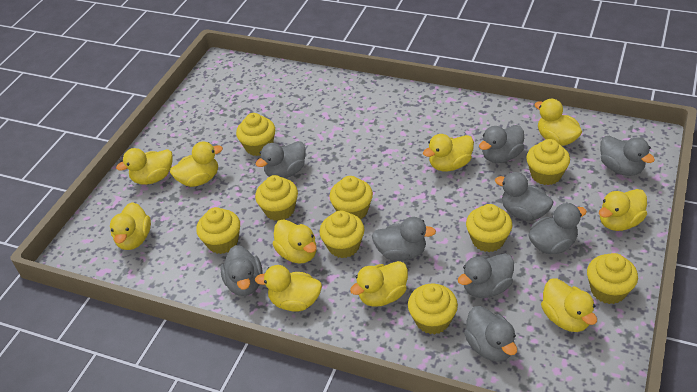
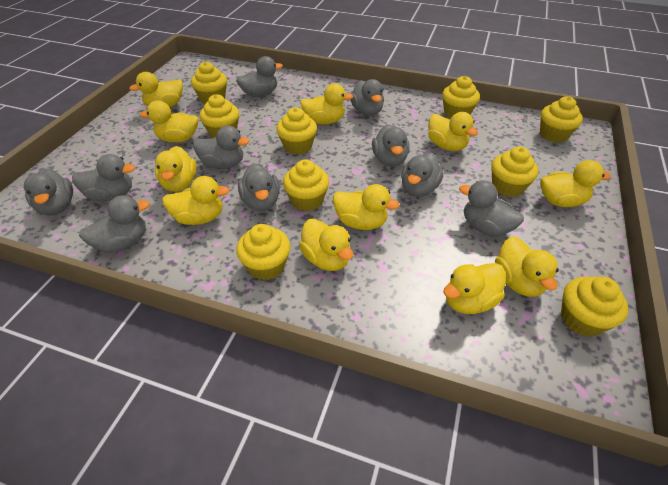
grey duck: 9 -> 10
yellow duck: 10 -> 11

